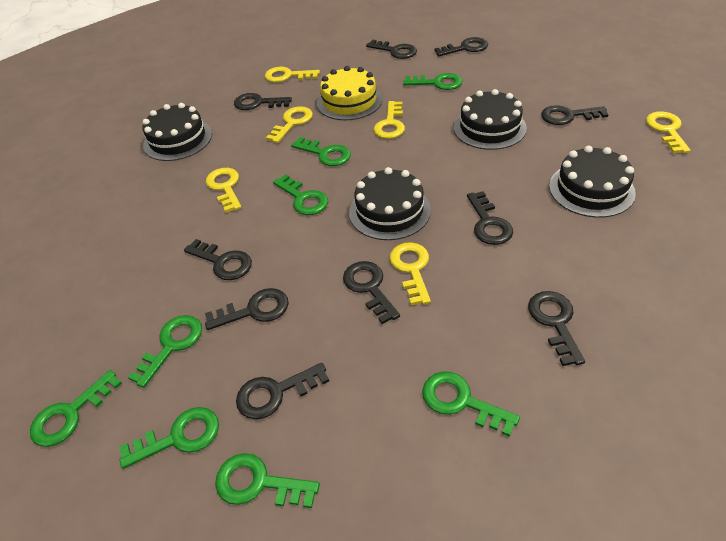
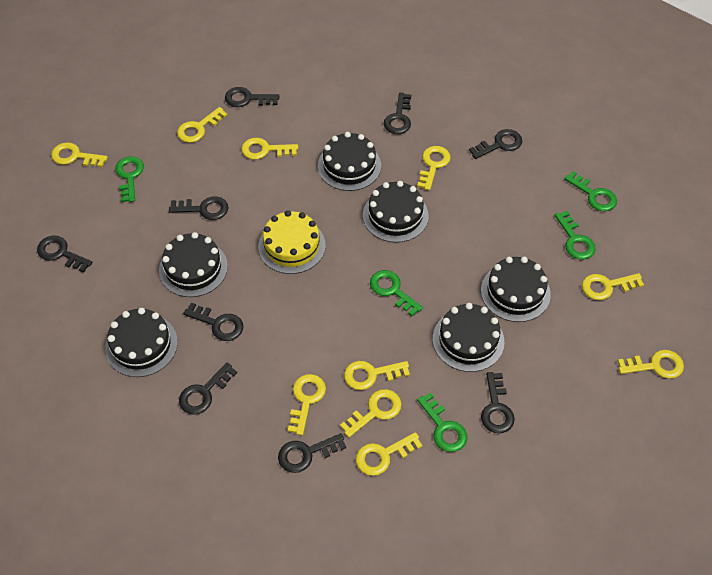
black cake: 4 -> 6
black key: 10 -> 9
green key: 8 -> 5
yellow key: 6 -> 10

